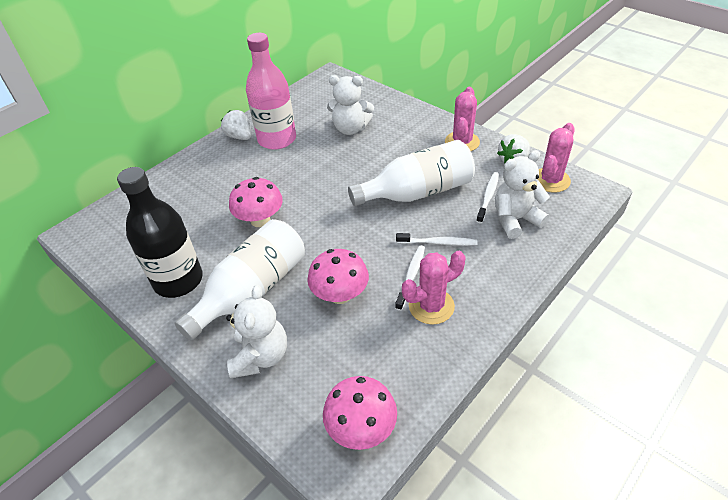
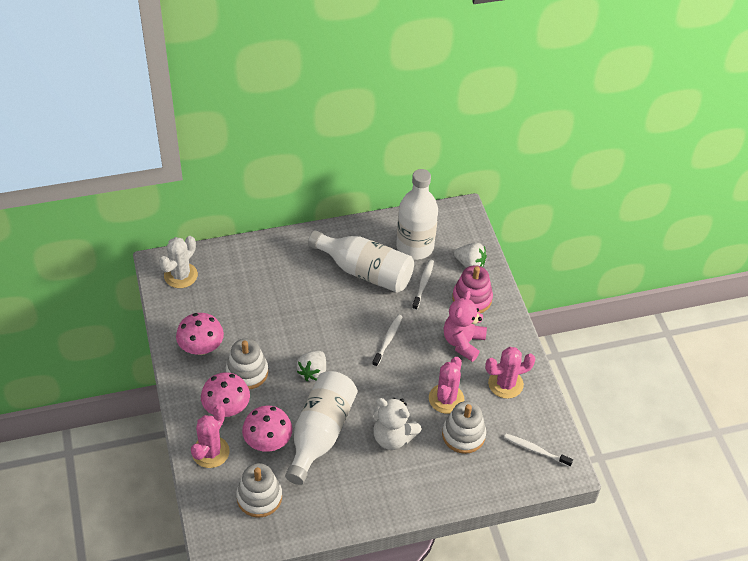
black bottle: 1 -> 0
pink bottle: 1 -> 0
pink stacking toy: 0 -> 1
pink teddy bear: 0 -> 1
white bottle: 2 -> 3
white cactus: 0 -> 1
white stacking toy: 0 -> 3
white teddy bear: 3 -> 1

